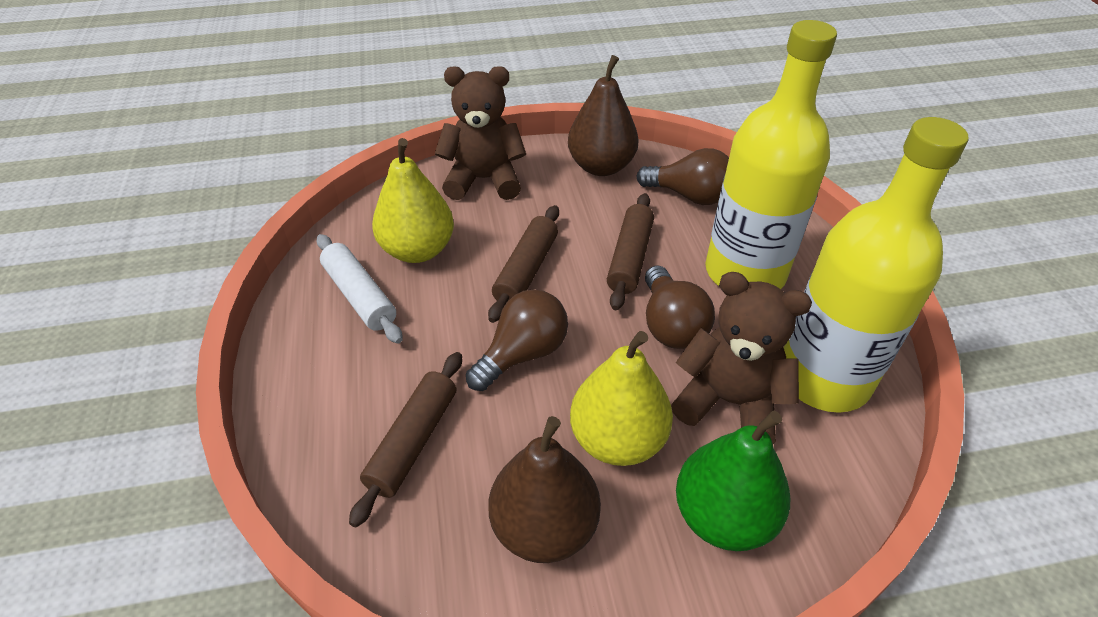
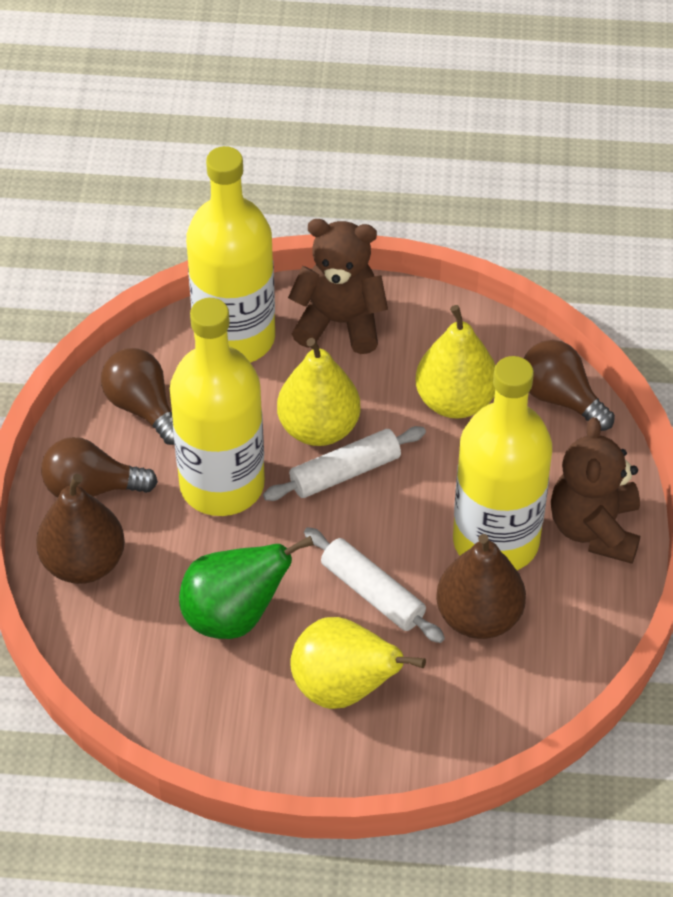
brown rolling pin: 3 -> 0
white rolling pin: 1 -> 2
yellow bottle: 2 -> 3
yellow pear: 2 -> 3

